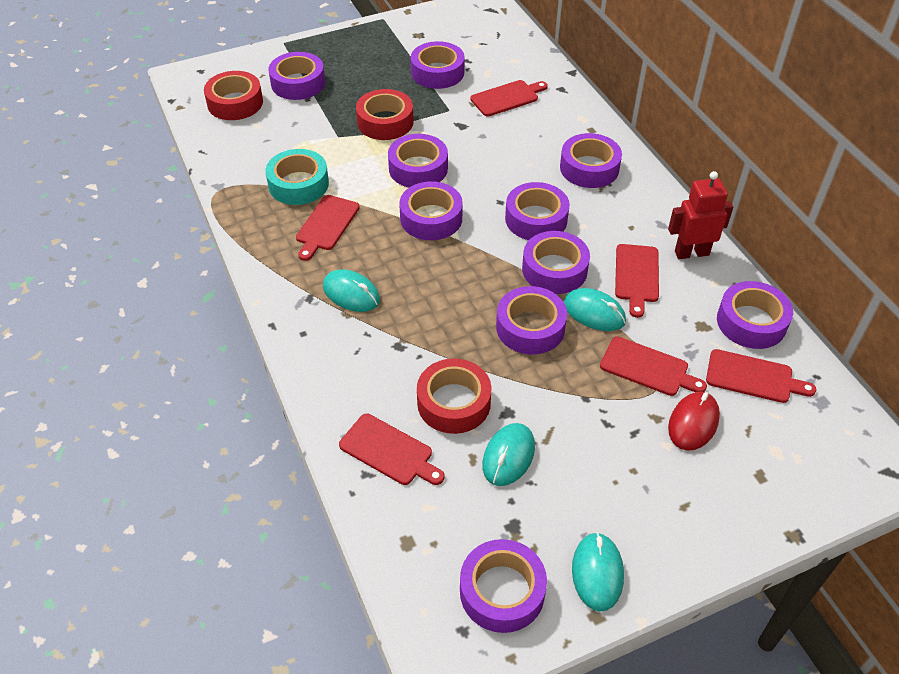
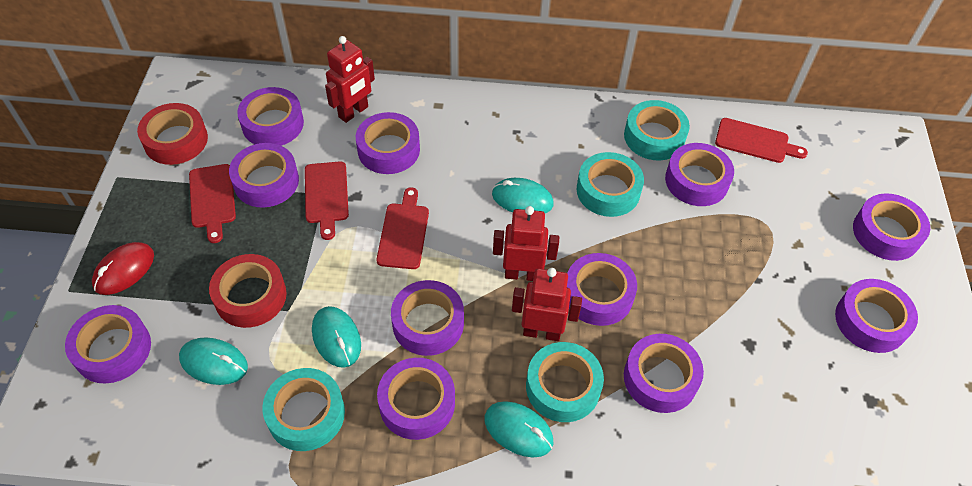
purple tape: 10 -> 11
red cutting board: 6 -> 4
red robot: 1 -> 3
red tape: 3 -> 2
turquoise tape: 1 -> 4

